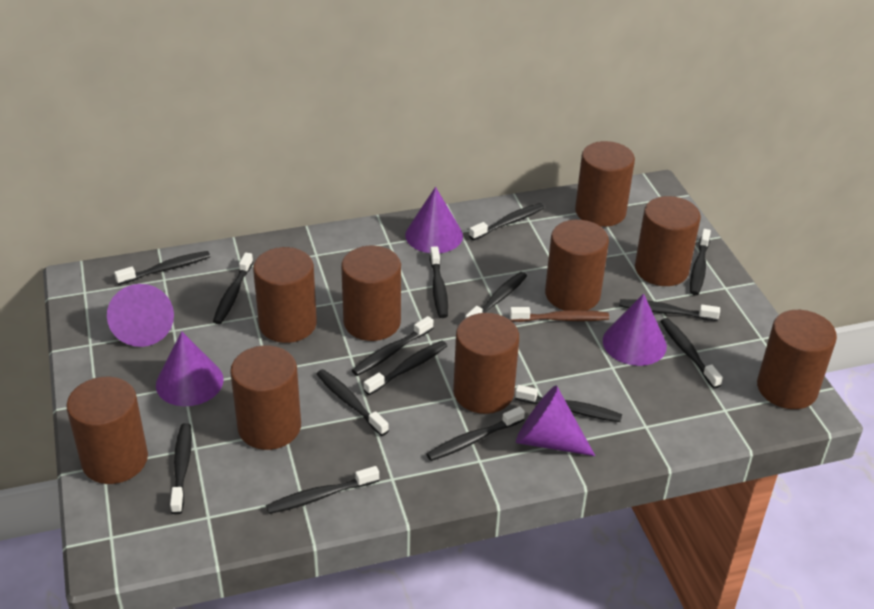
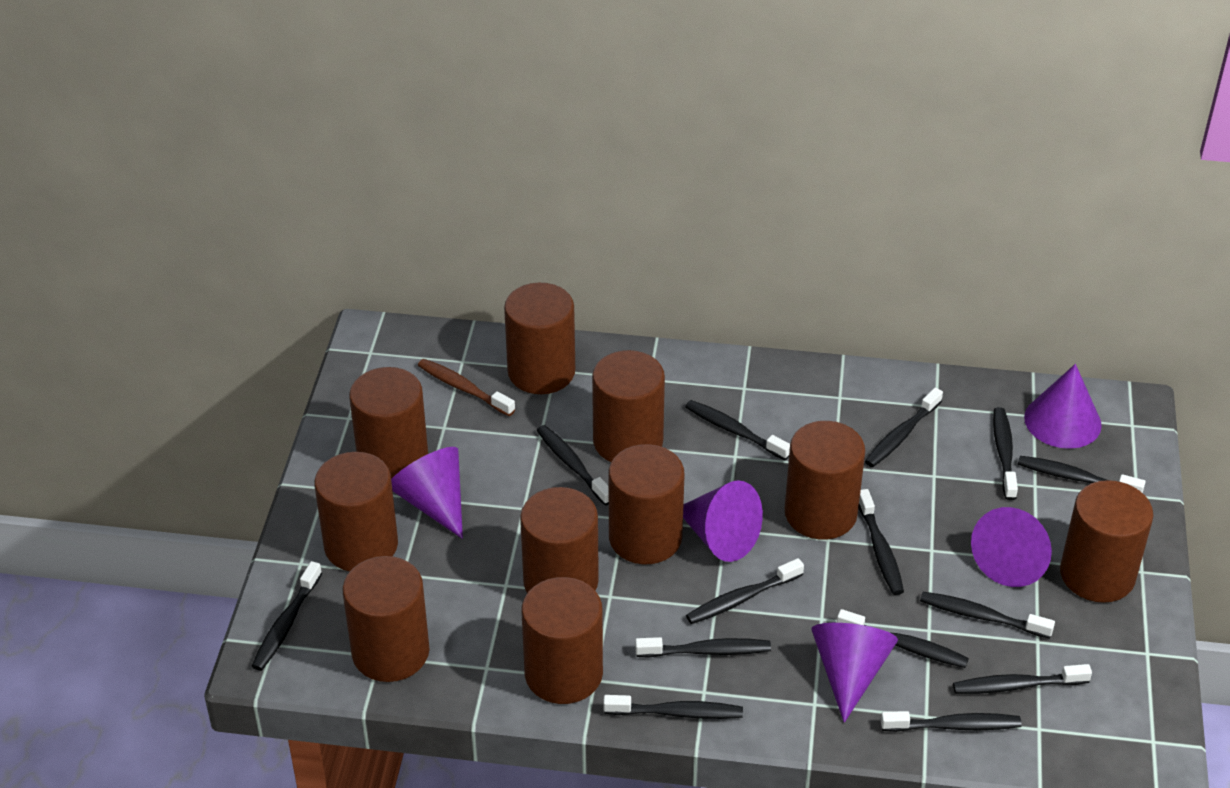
black toothbrush: 15 -> 14
brown cylinder: 9 -> 10

